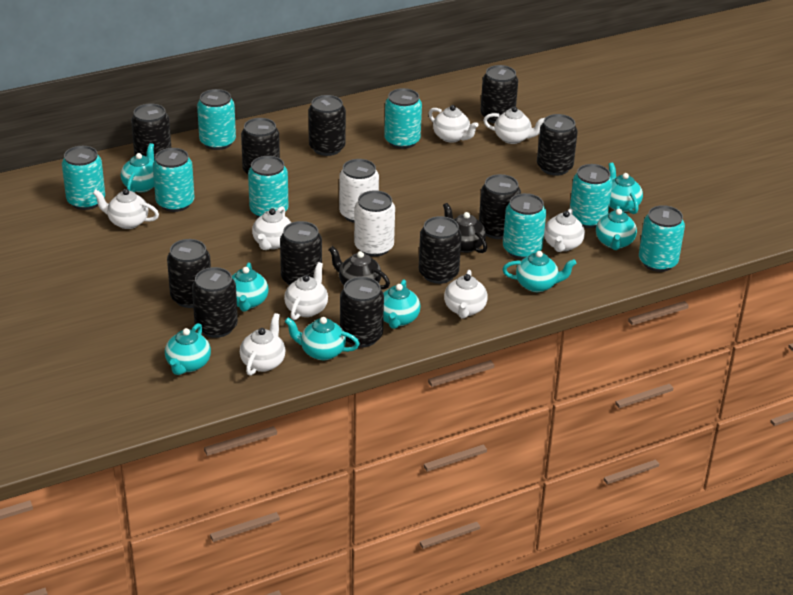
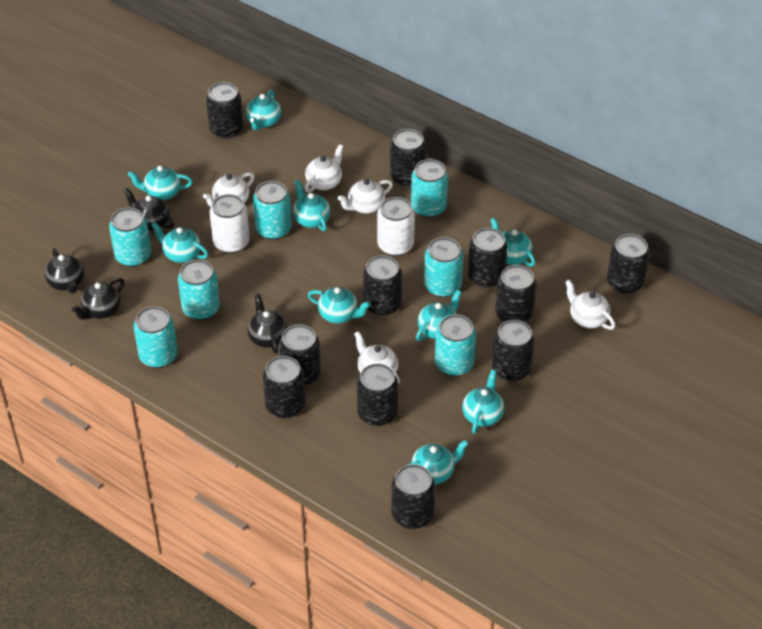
black teapot: 2 -> 4
turquoise can: 8 -> 7
turquoise teapot: 8 -> 9
white teapot: 8 -> 5

